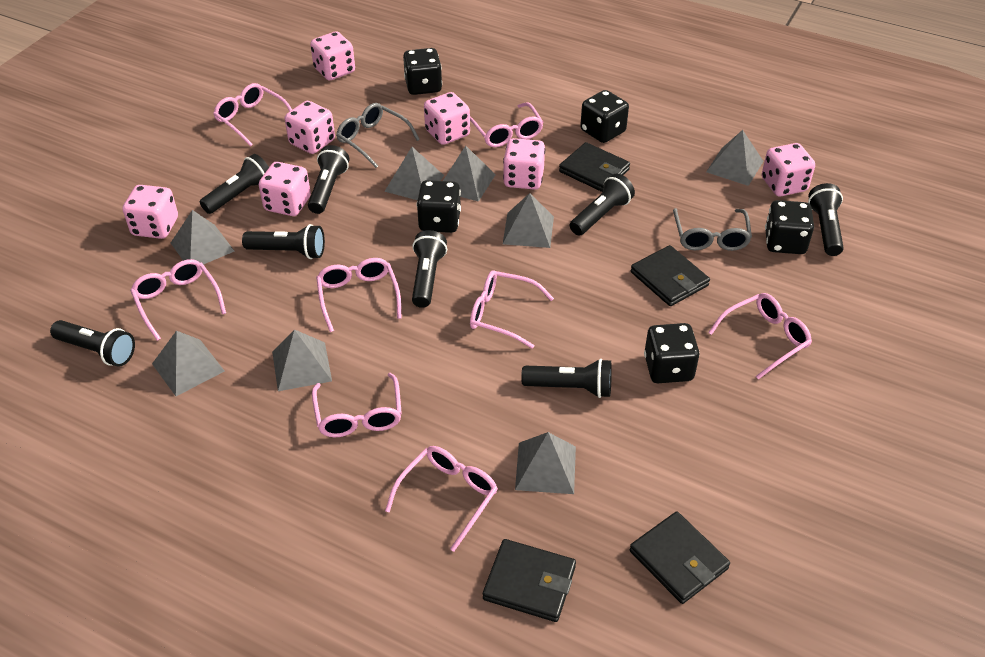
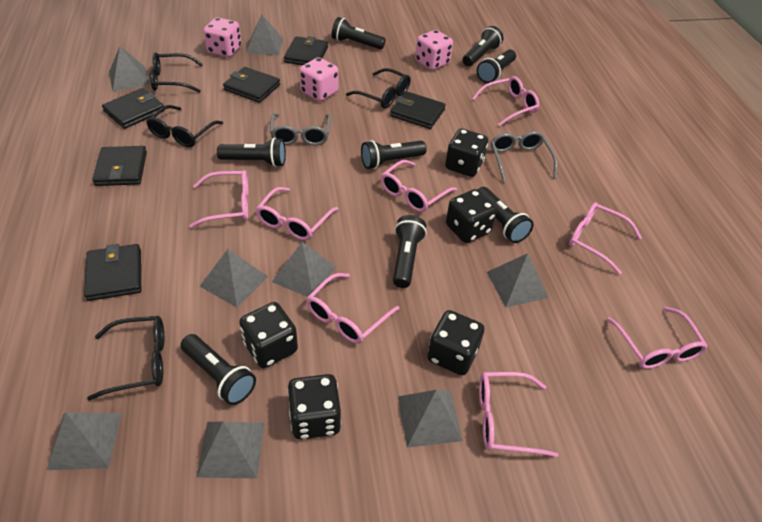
black glasses: 0 -> 4
black wallet: 4 -> 6
pink dice: 7 -> 3

